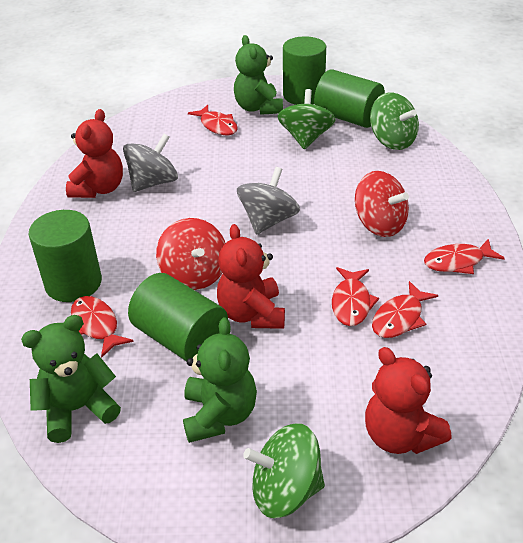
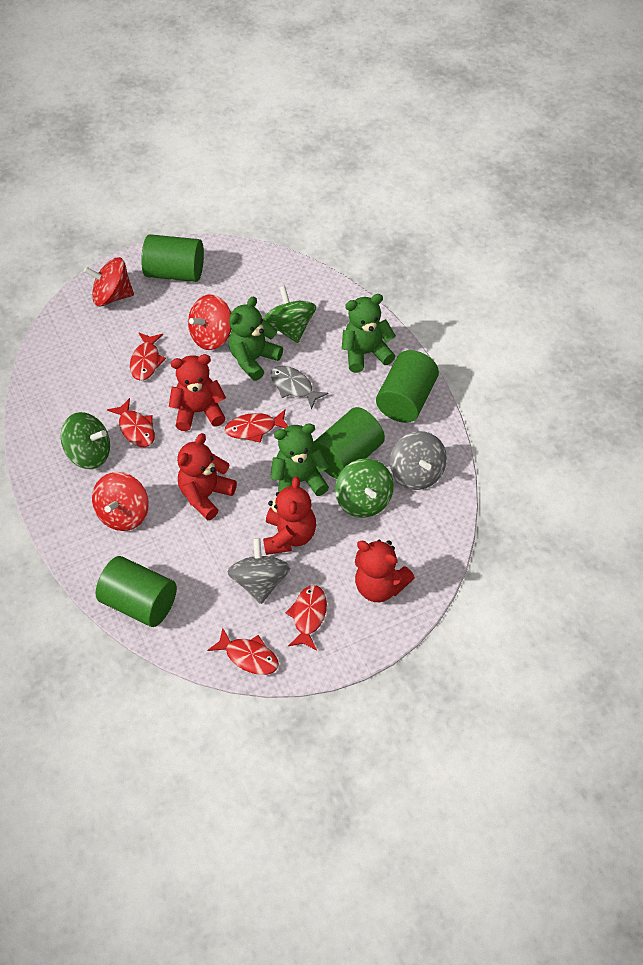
grey fish: 0 -> 1
red spinning top: 2 -> 3
red teddy bear: 3 -> 4

